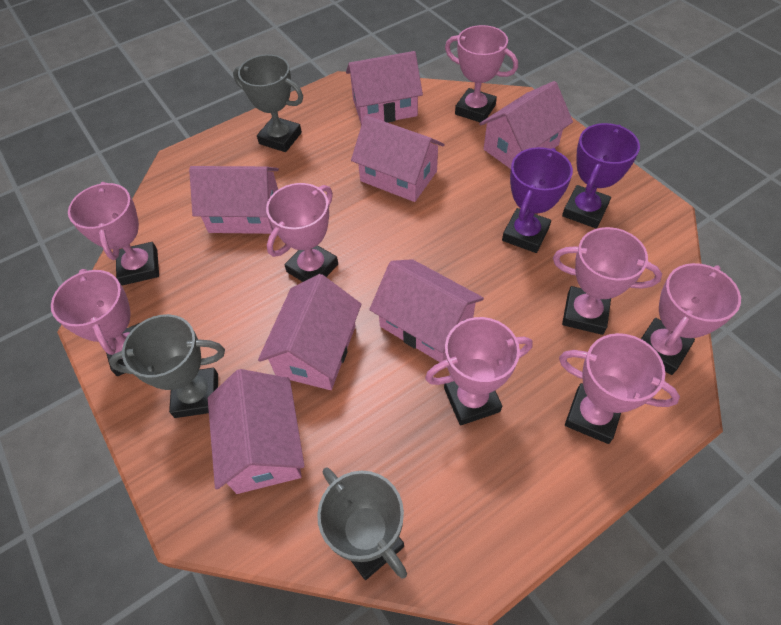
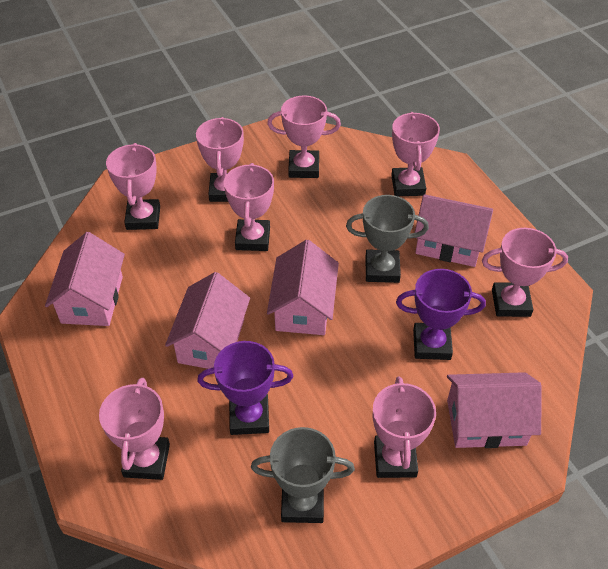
grey trophy: 3 -> 2
pink house: 7 -> 5

